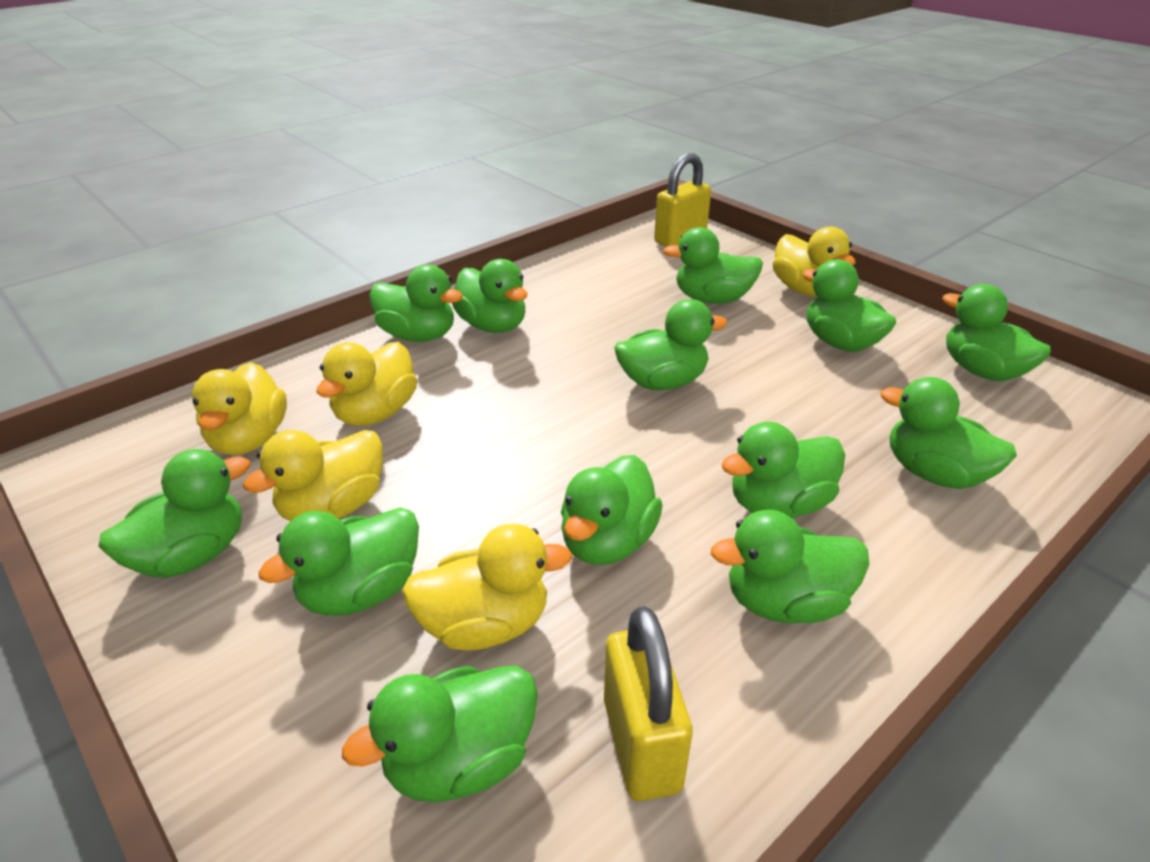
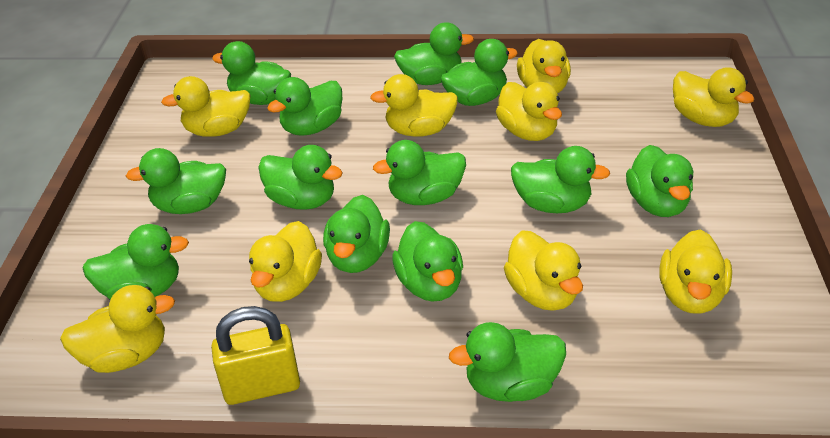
yellow duck: 5 -> 9
yellow padlock: 2 -> 1

